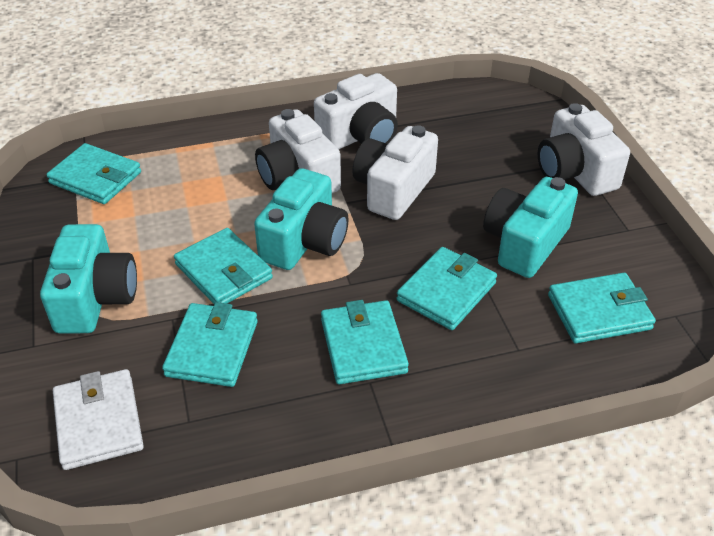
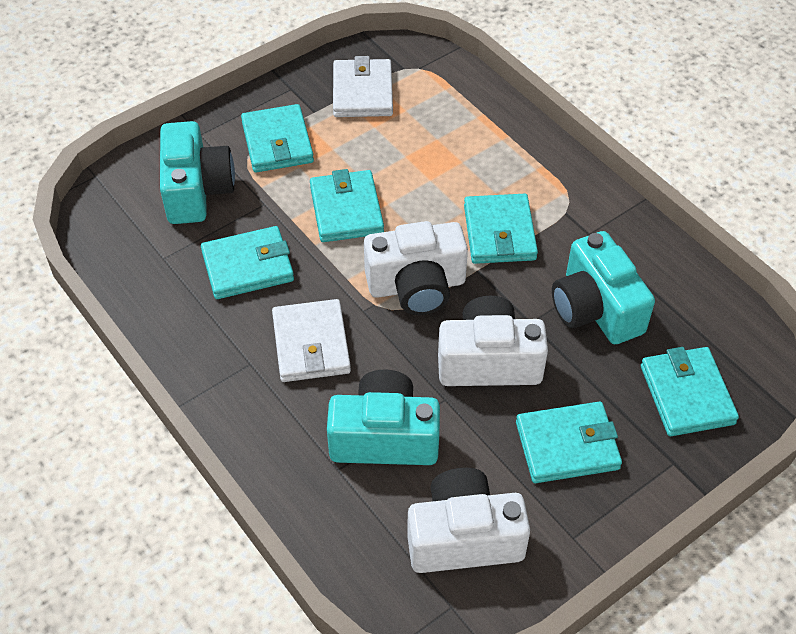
white camera: 4 -> 3
white wallet: 1 -> 2

